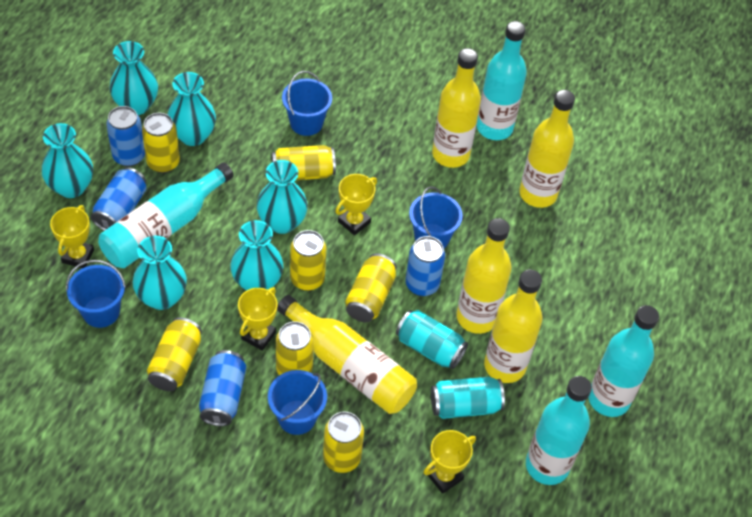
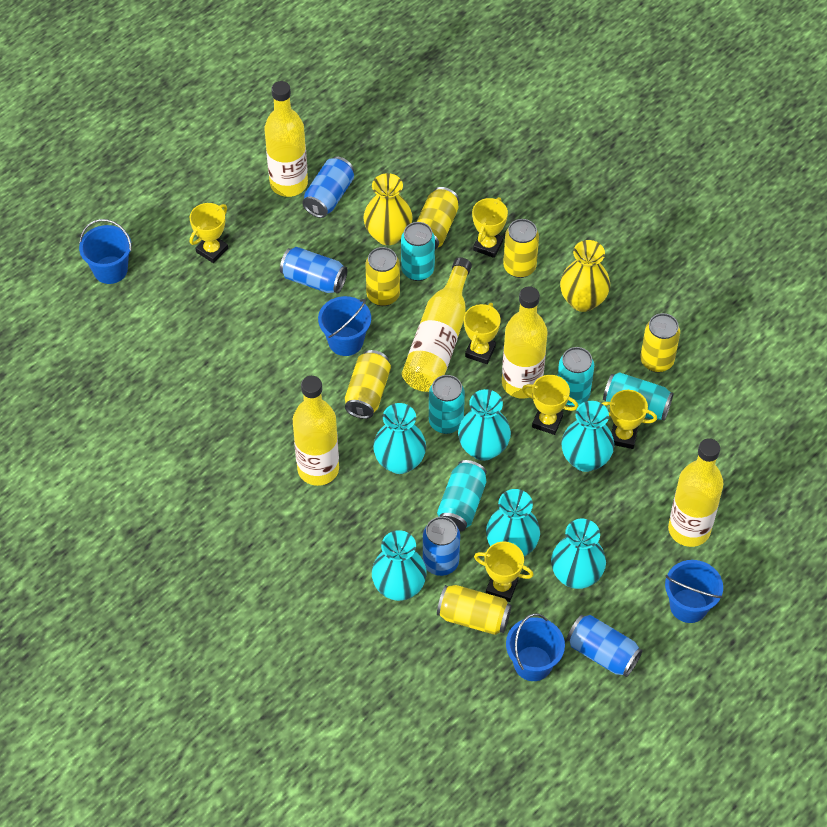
turquoise bottle: 4 -> 0
turquoise can: 2 -> 5
yellow can: 7 -> 6
yellow trophy: 4 -> 6
yellow vase: 0 -> 2

